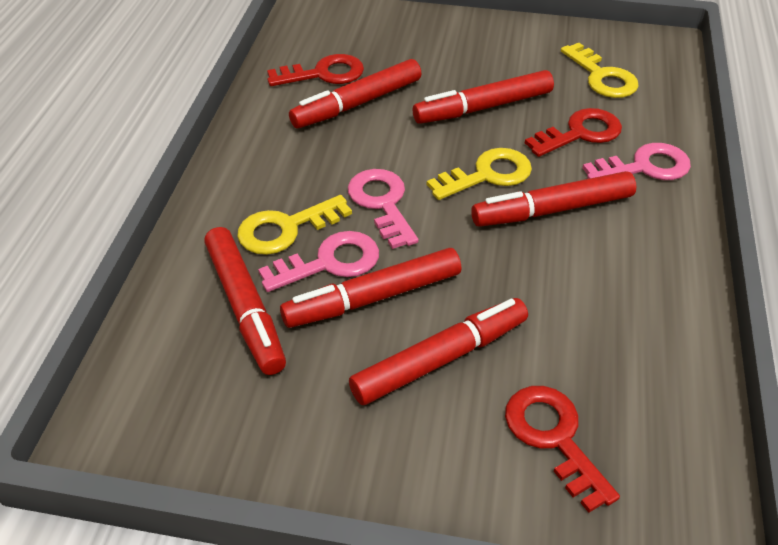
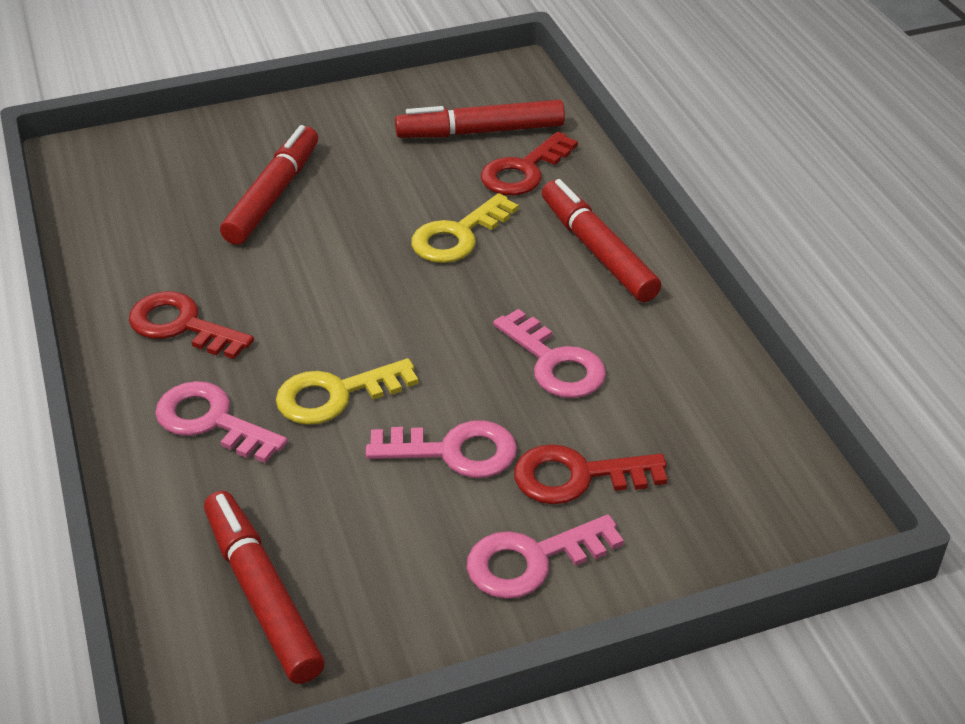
pink key: 3 -> 4
red marker: 6 -> 4
yellow key: 3 -> 2

